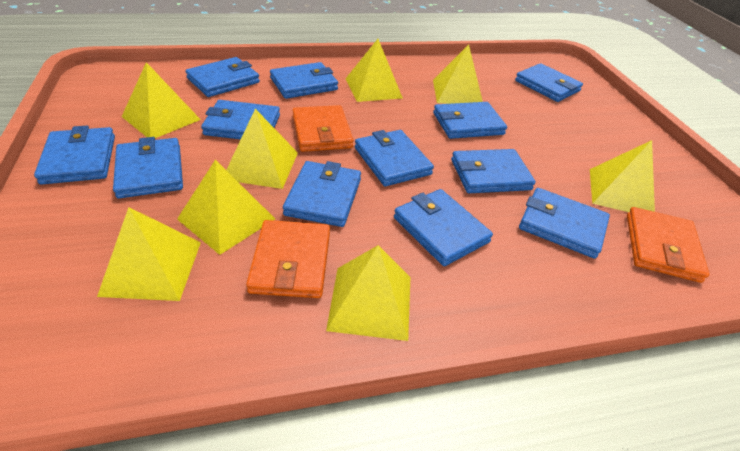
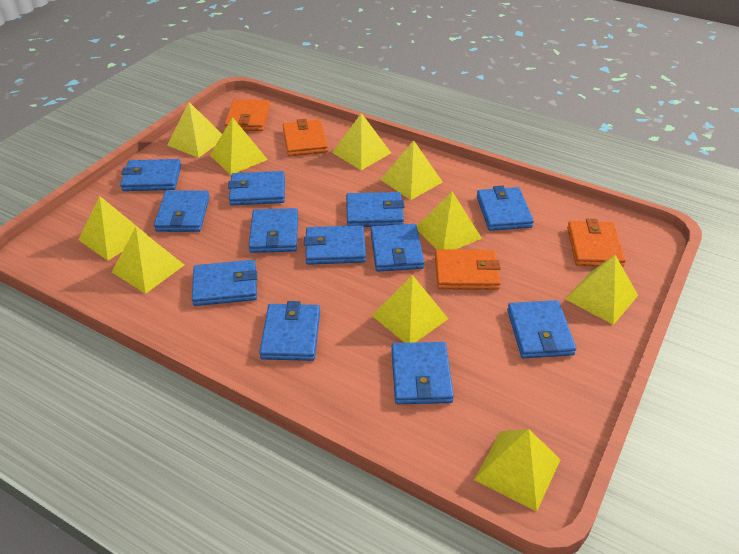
orange wallet: 3 -> 4
yellow pyramid: 8 -> 10

